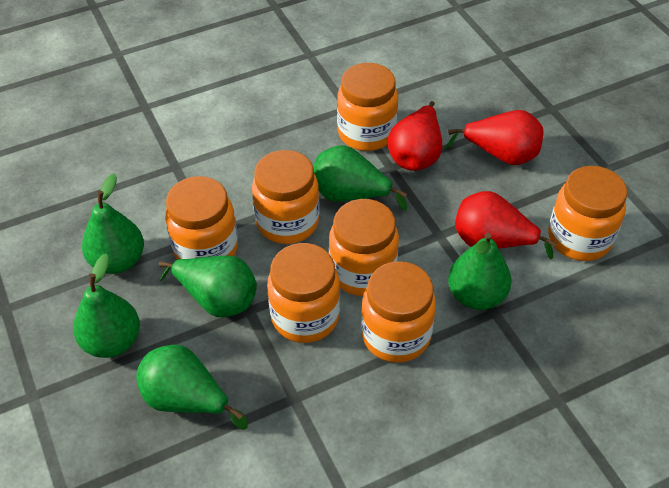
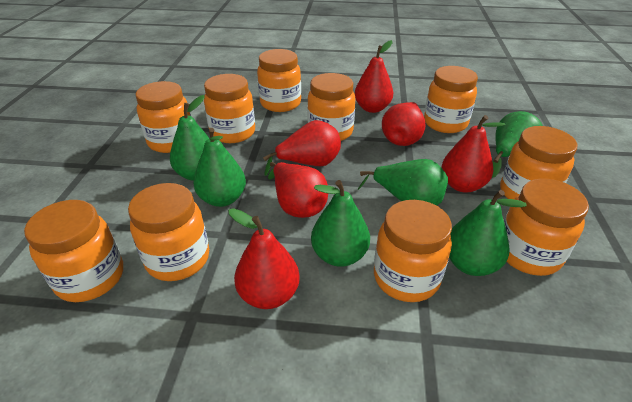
orange jar: 7 -> 10
red pear: 3 -> 6

